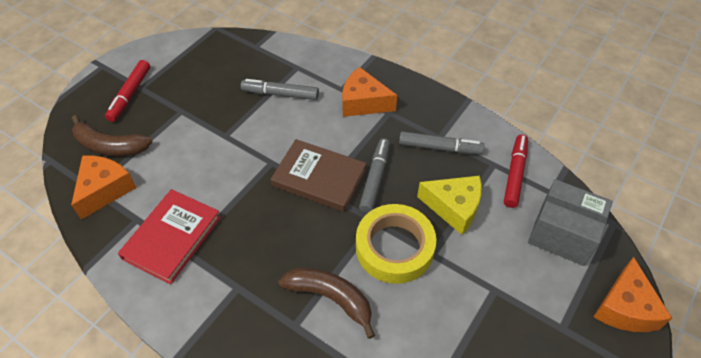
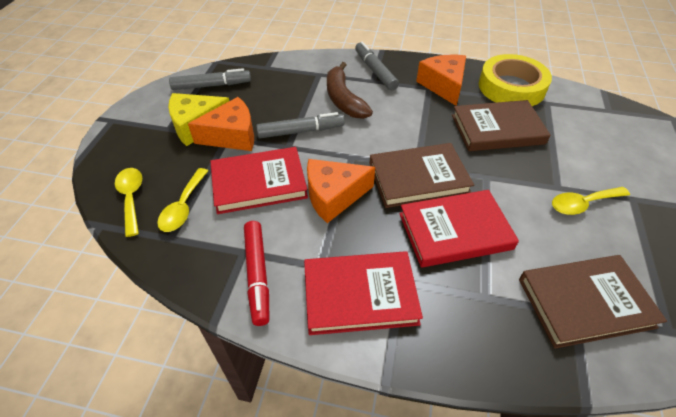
brown banana: 2 -> 1
brown book: 1 -> 3
grey box: 1 -> 0
red book: 1 -> 3
red marker: 2 -> 1
yellow spoon: 0 -> 3

